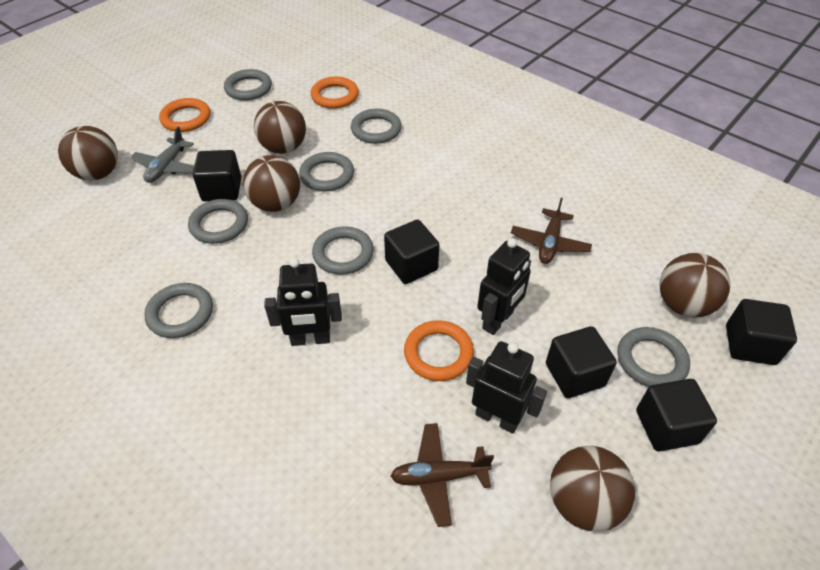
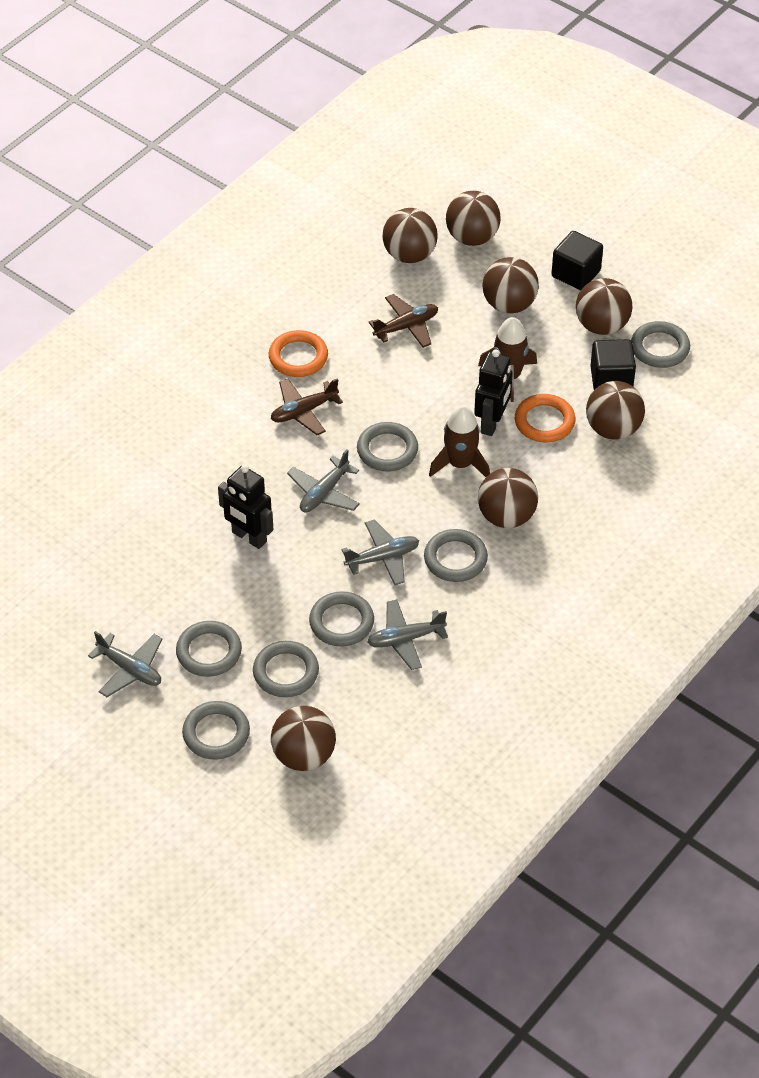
black cube: 5 -> 2
black robot: 3 -> 2
brown ball: 5 -> 7
brown rocket: 0 -> 2
grey plane: 1 -> 4
orange ring: 3 -> 2

